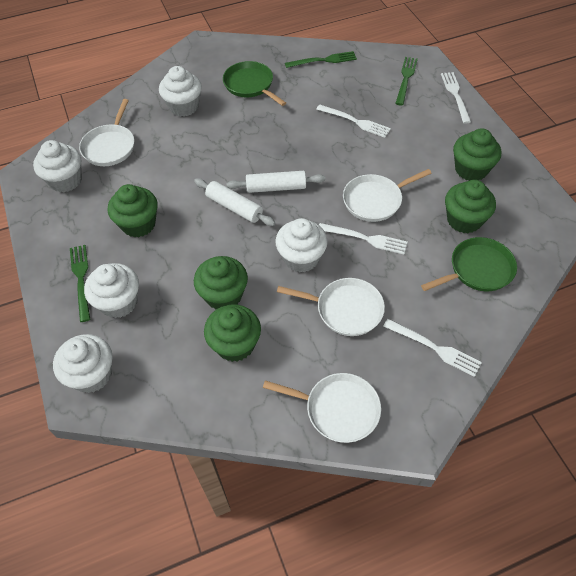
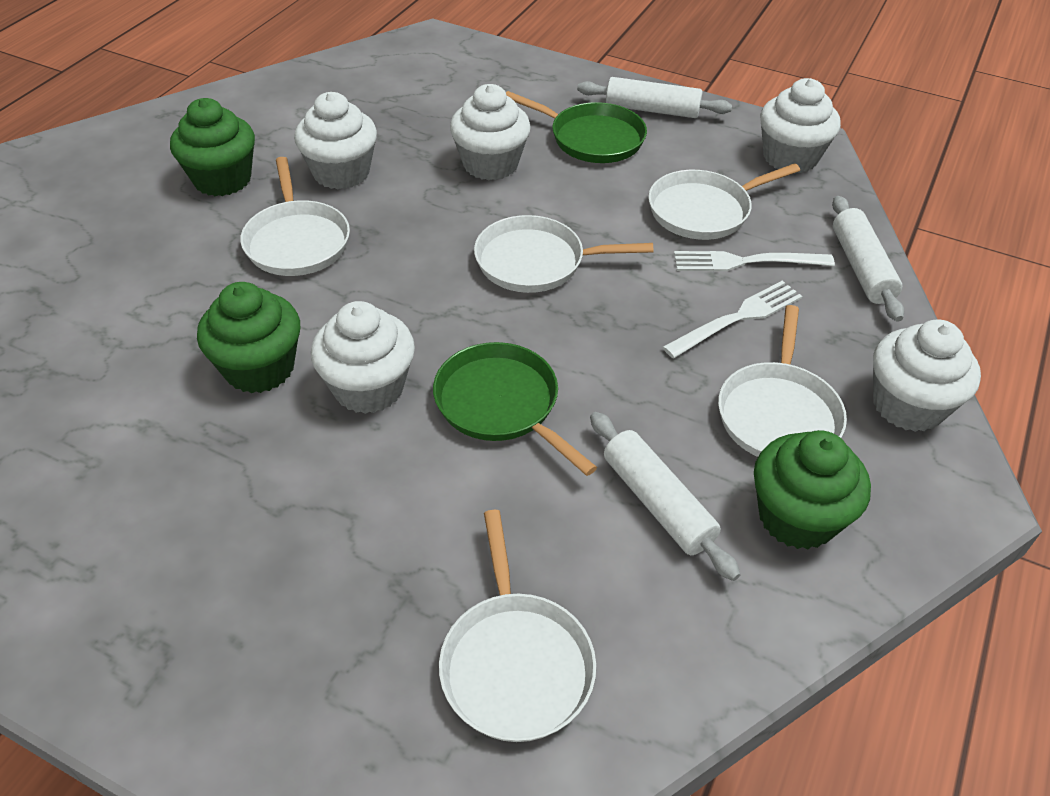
green cupcake: 5 -> 3
green fork: 3 -> 0
white fork: 4 -> 2
white pan: 4 -> 5
white rolling pin: 2 -> 3

